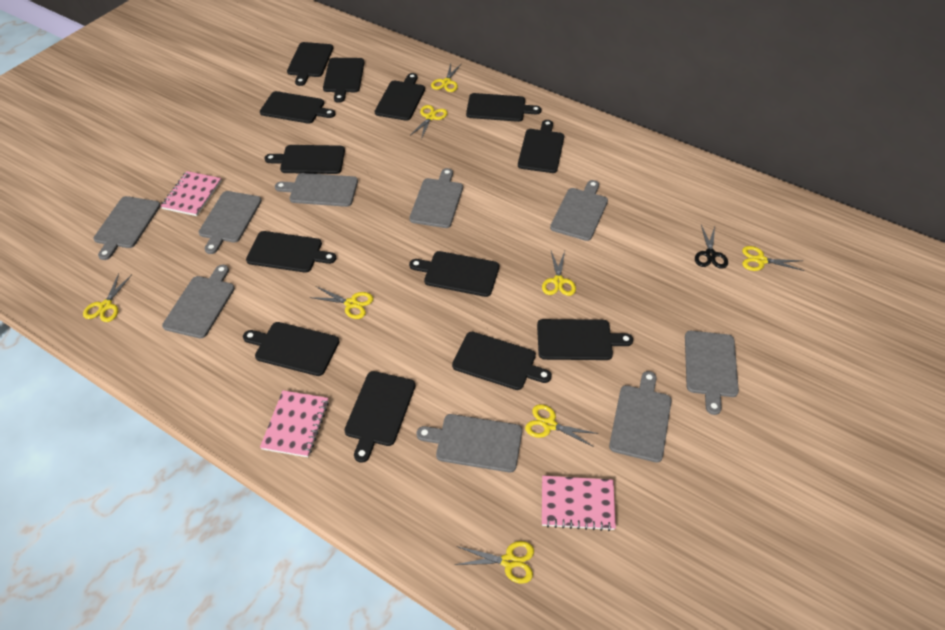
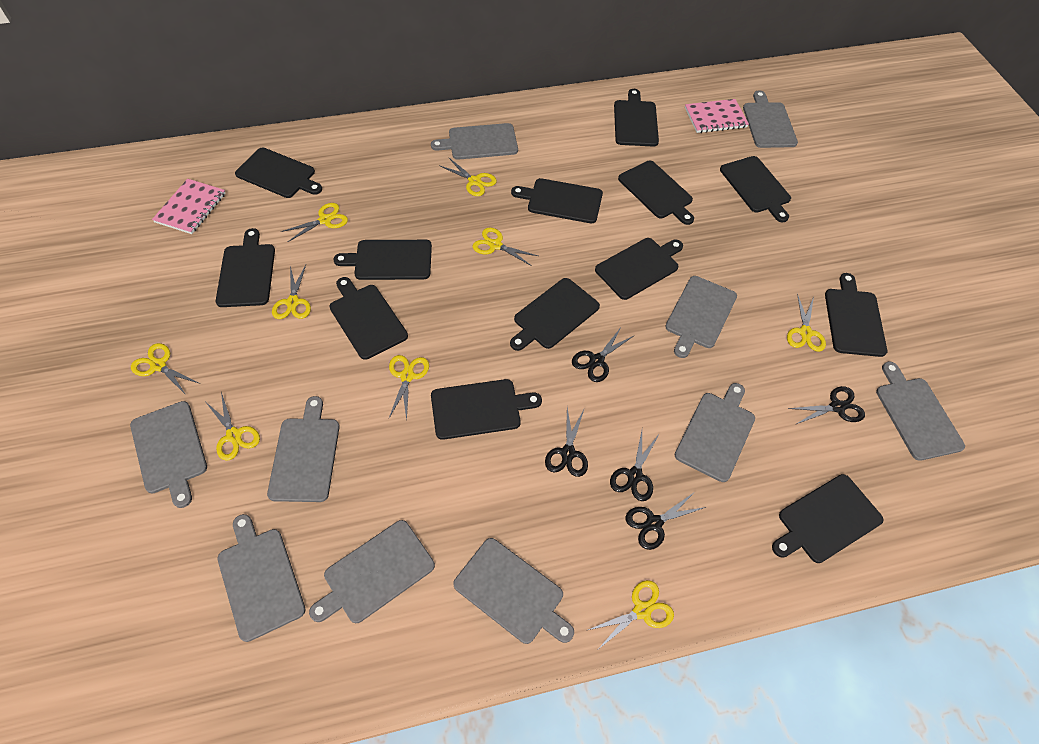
black scissors: 1 -> 5
grey cutting board: 9 -> 10
pink notebook: 3 -> 2
yellow scissors: 8 -> 9

